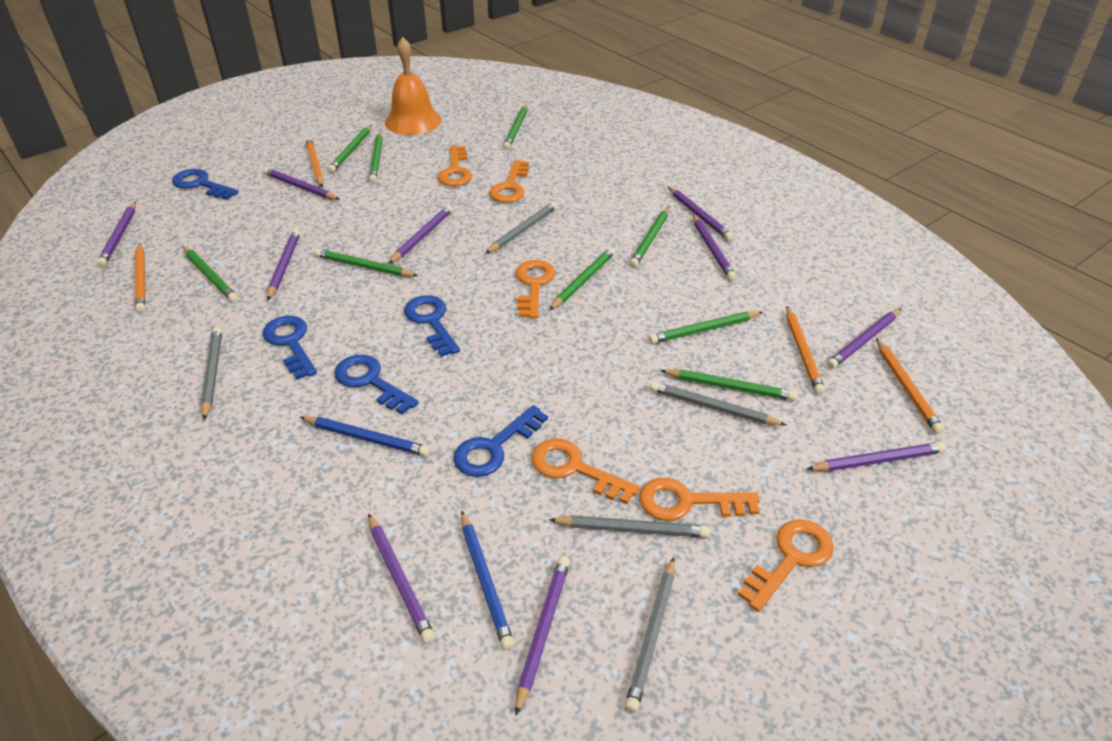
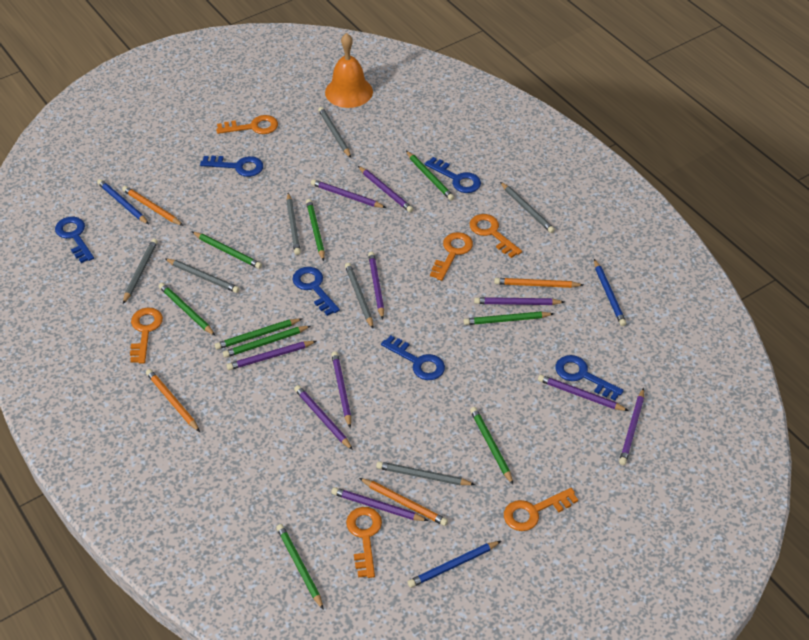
blue key: 5 -> 6
blue pencil: 2 -> 3
grey pencil: 5 -> 7

